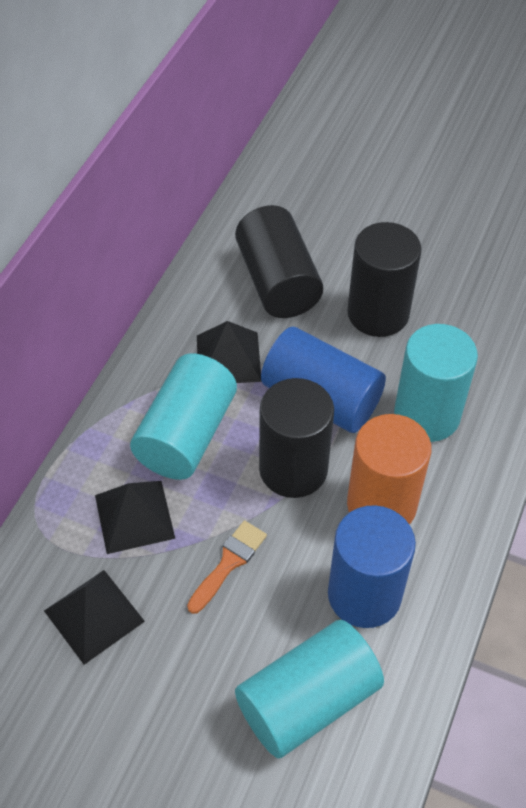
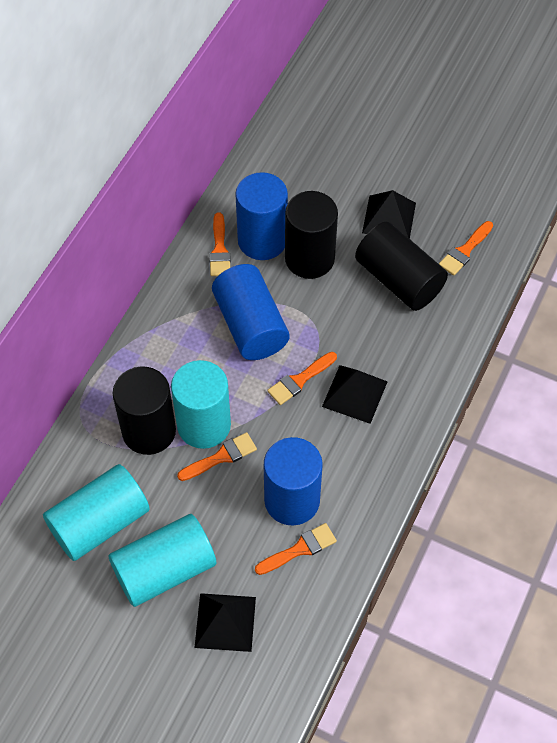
blue cylinder: 2 -> 3
orange brush: 1 -> 5
orange cylinder: 1 -> 0

